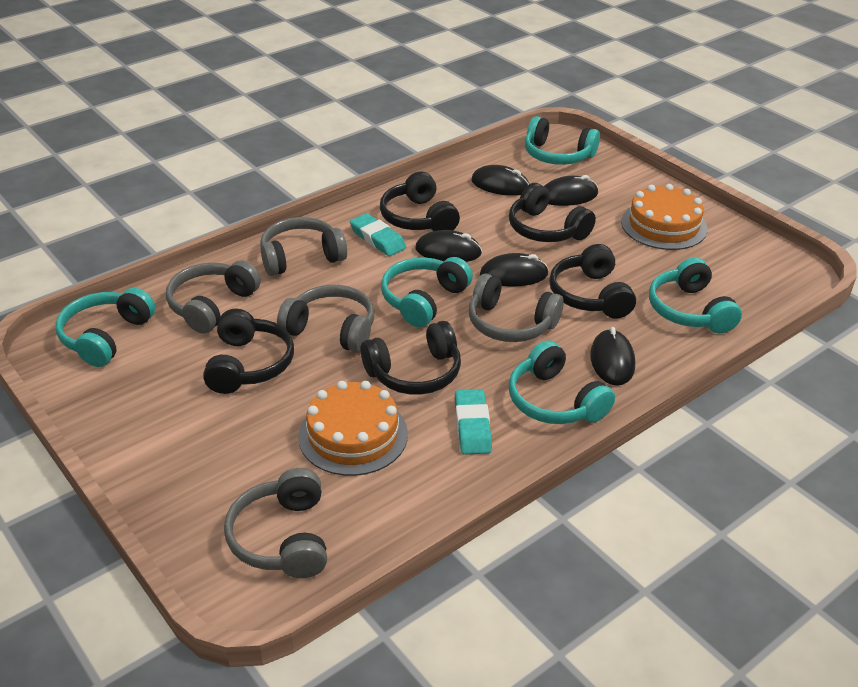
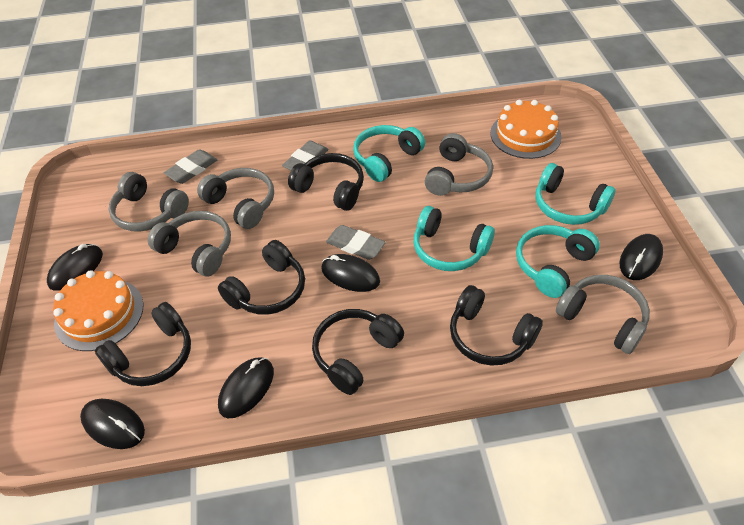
grey eraser: 0 -> 3
turquoise eraser: 2 -> 0
turquoise headphones: 5 -> 4

